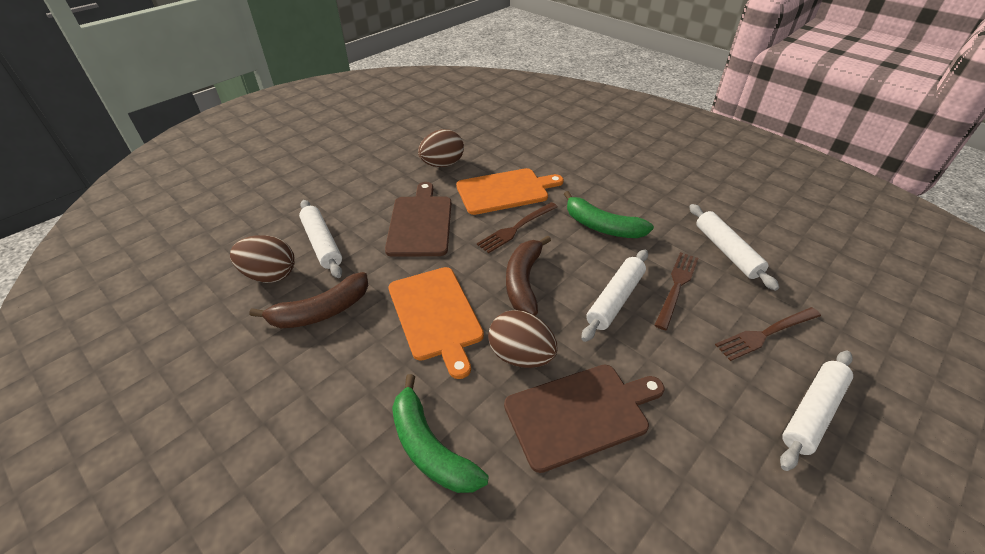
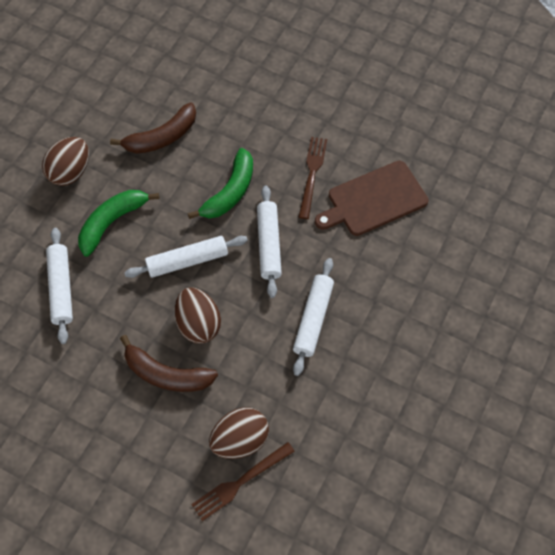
brown cutting board: 2 -> 1
brown fork: 3 -> 2
orange cutting board: 2 -> 0

